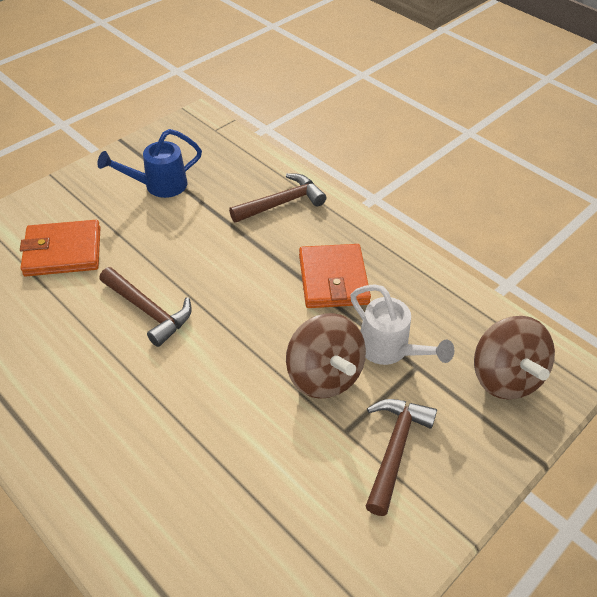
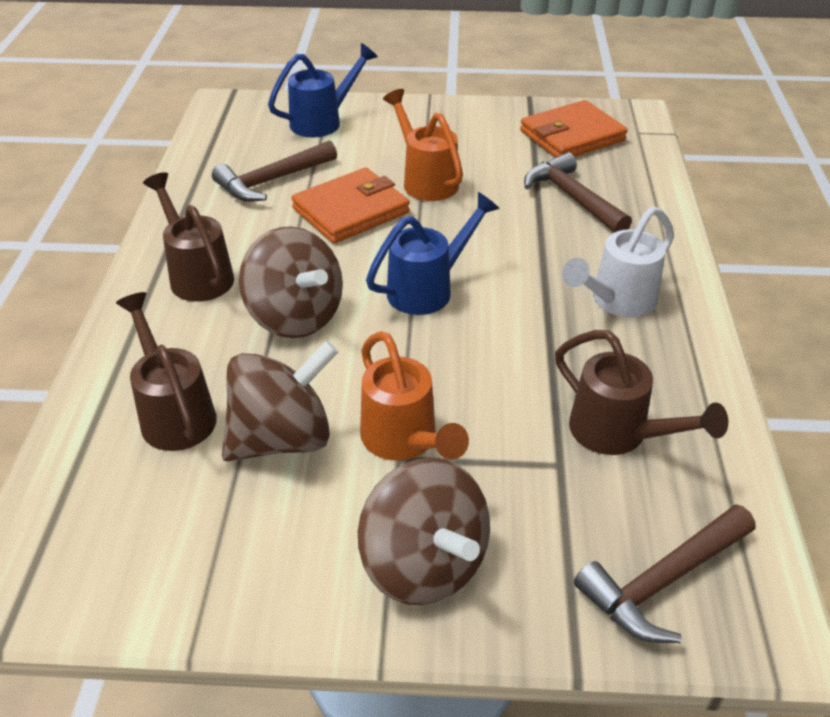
blue watering can: 1 -> 2
brown spinning top: 2 -> 3
brown watering can: 0 -> 3
orange watering can: 0 -> 2

